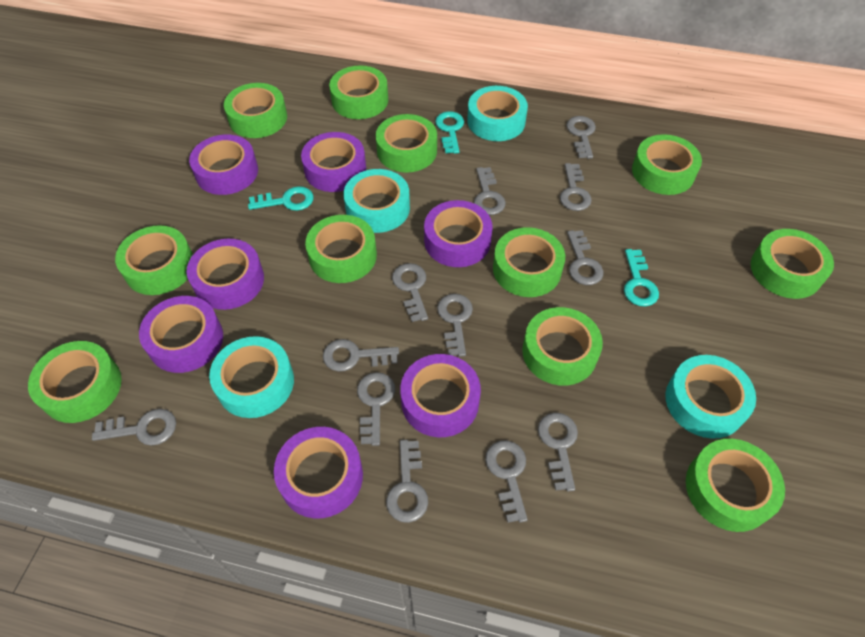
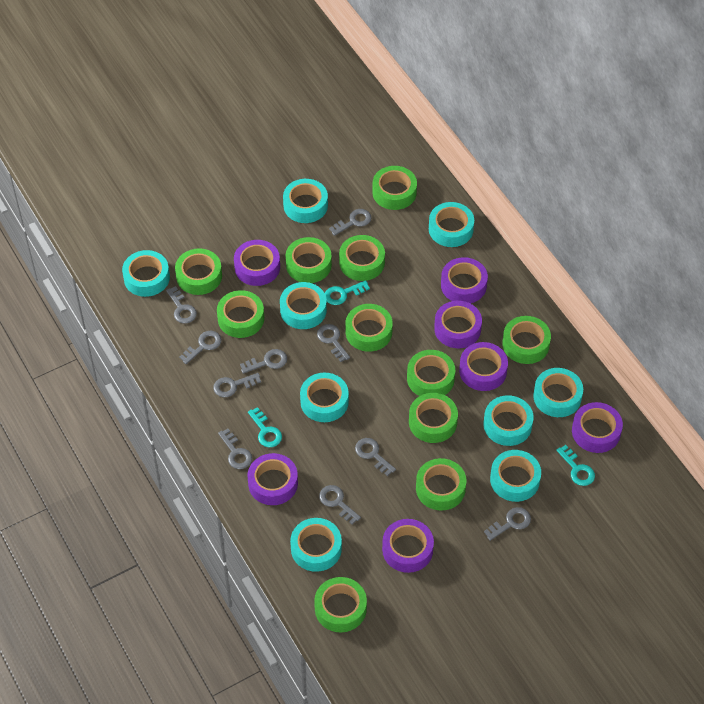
grey key: 12 -> 10
turquoise tape: 4 -> 9

